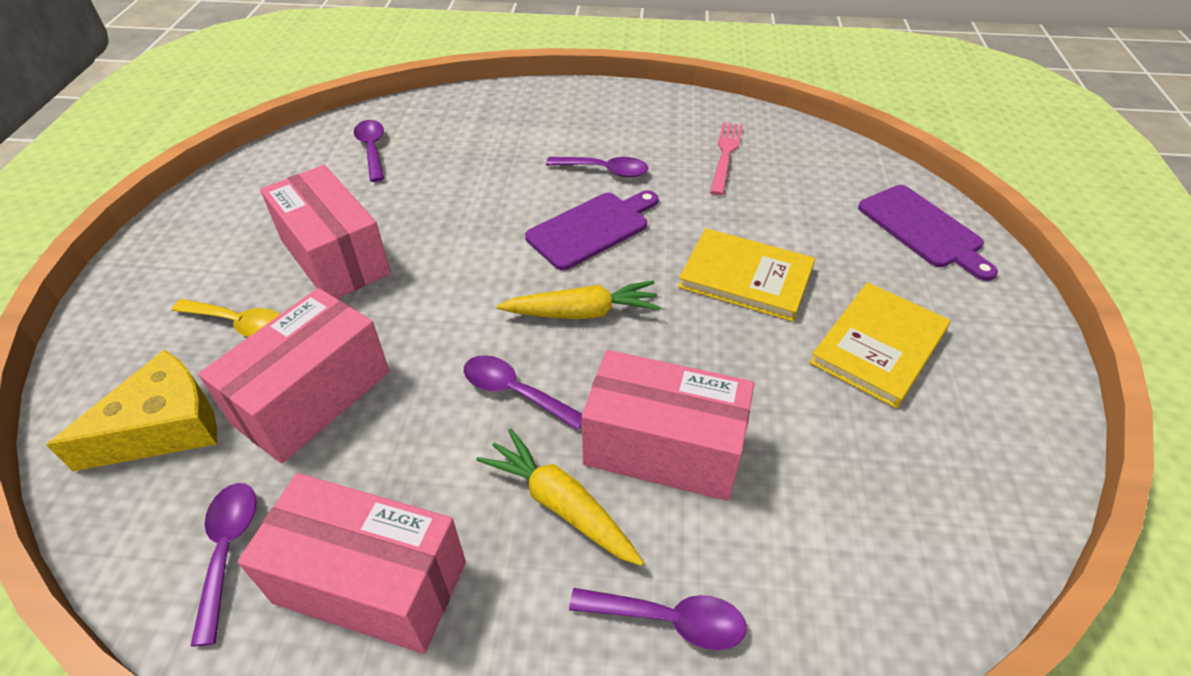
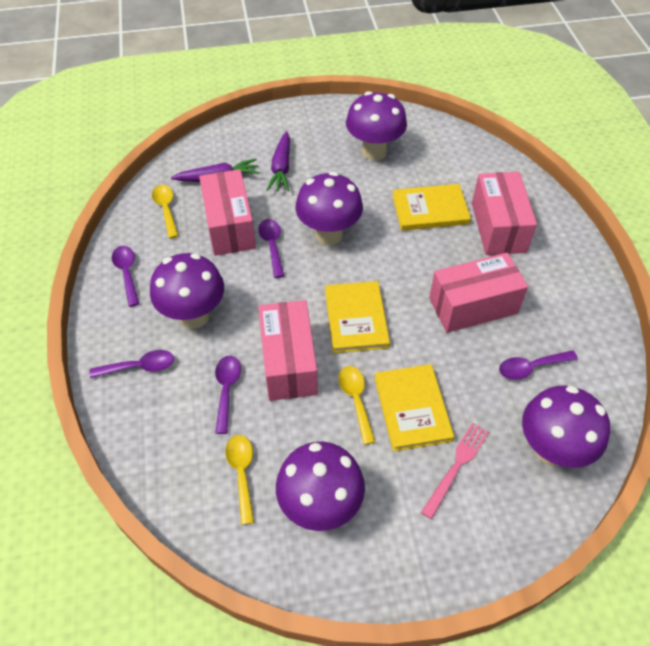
purple carrot: 0 -> 2
purple cutting board: 2 -> 0
purple mushroom: 0 -> 5
yellow book: 2 -> 3
yellow carrot: 2 -> 0
yellow cheese: 1 -> 0
yellow spoon: 1 -> 3

